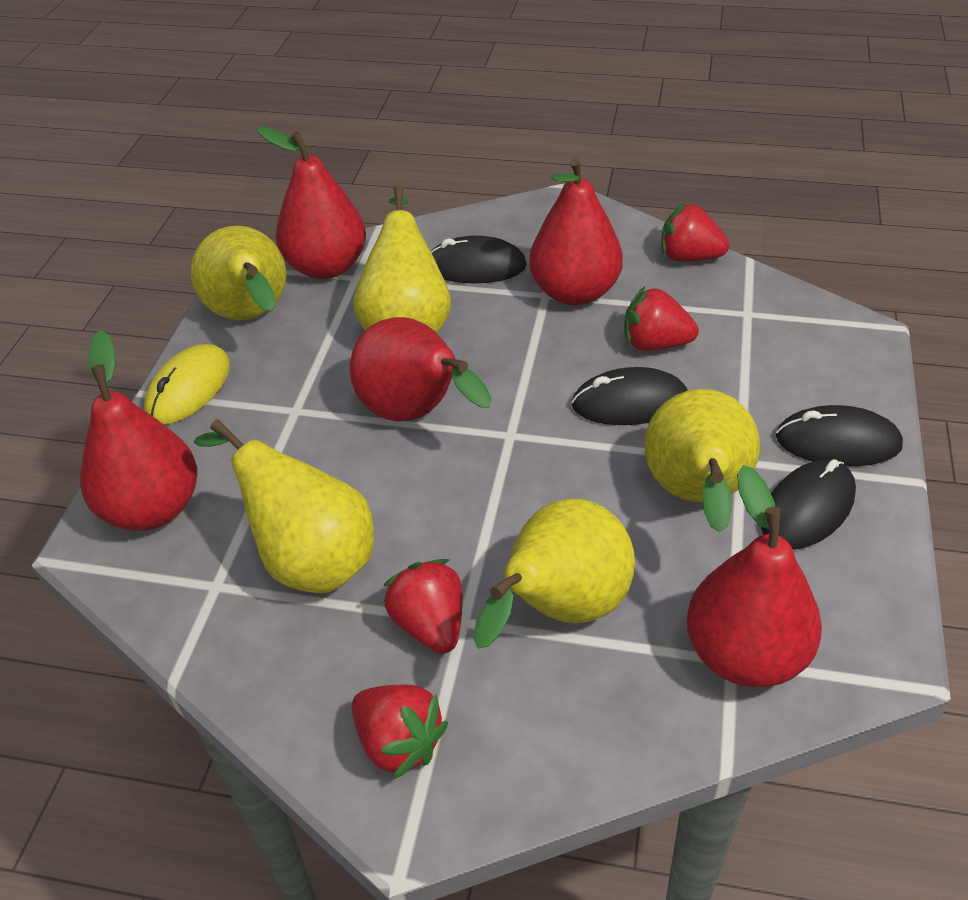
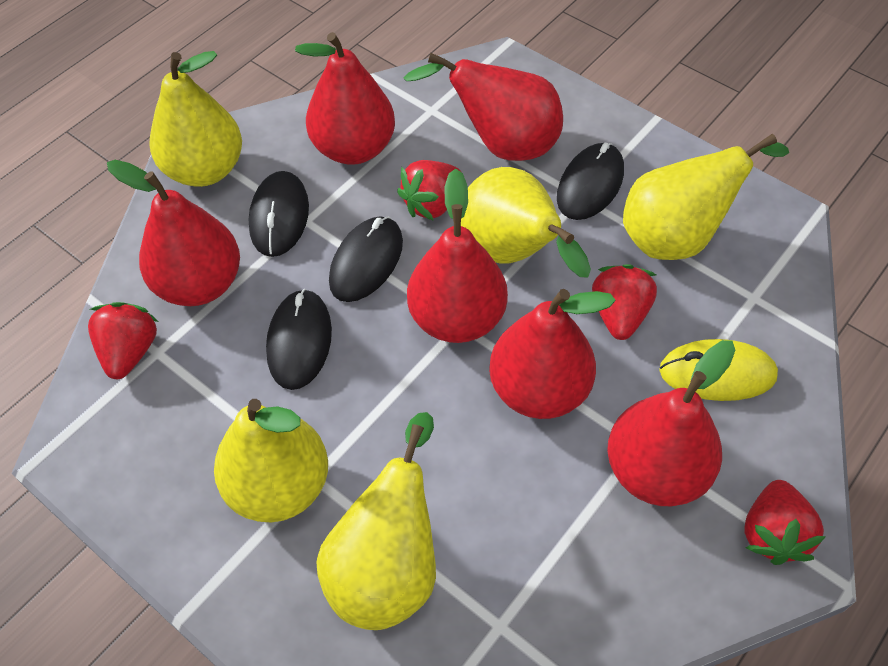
red pear: 5 -> 6

